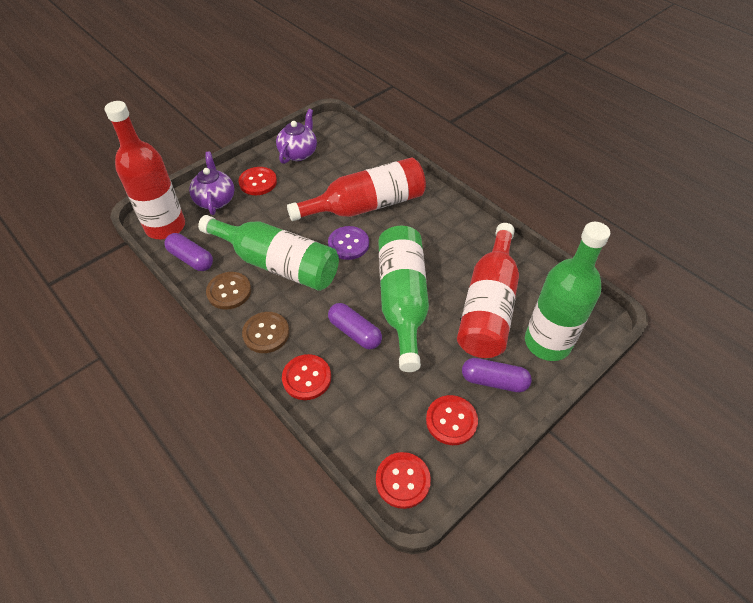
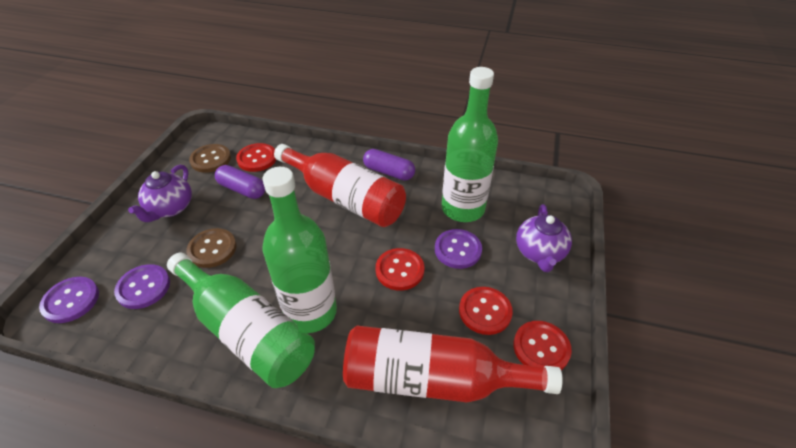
purple button: 1 -> 3
purple capsule: 3 -> 2
red bottle: 3 -> 2

